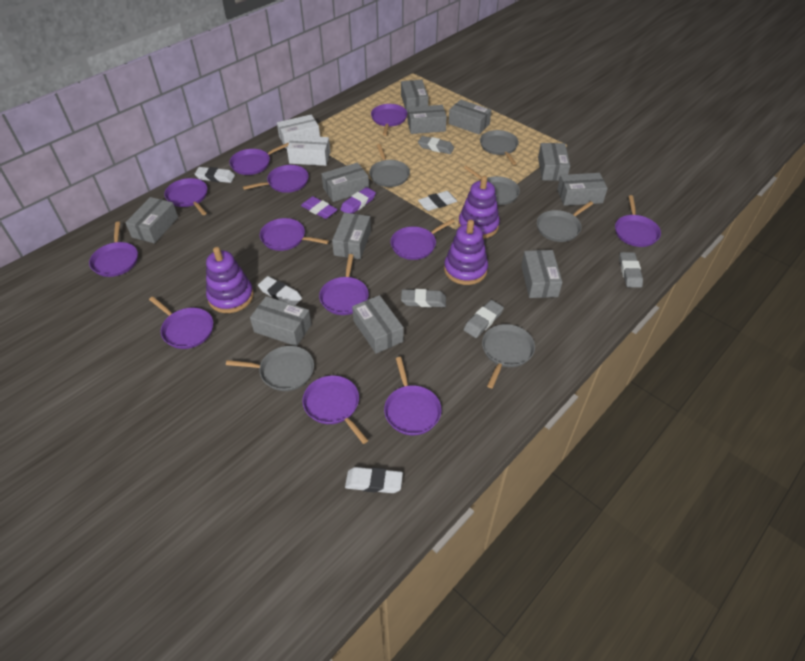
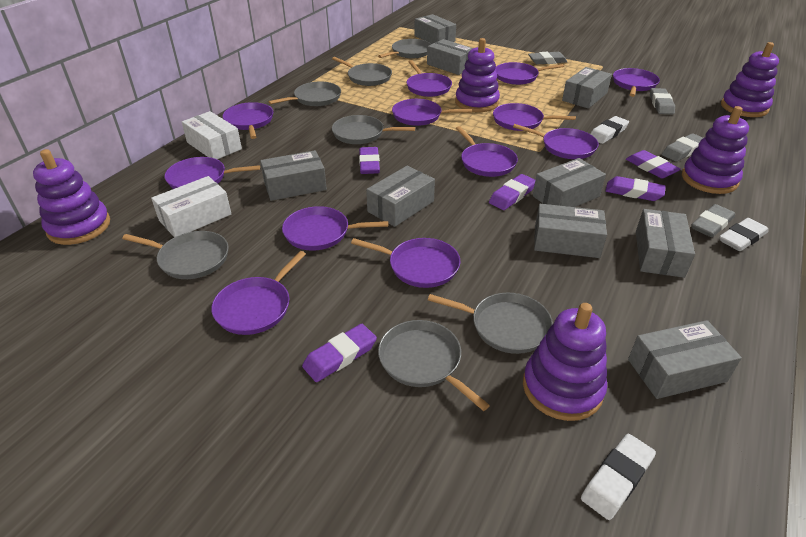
grey box: 11 -> 9
grey pan: 6 -> 7
purple eraser: 2 -> 5
purple stacking toy: 3 -> 5
white eraser: 4 -> 3

